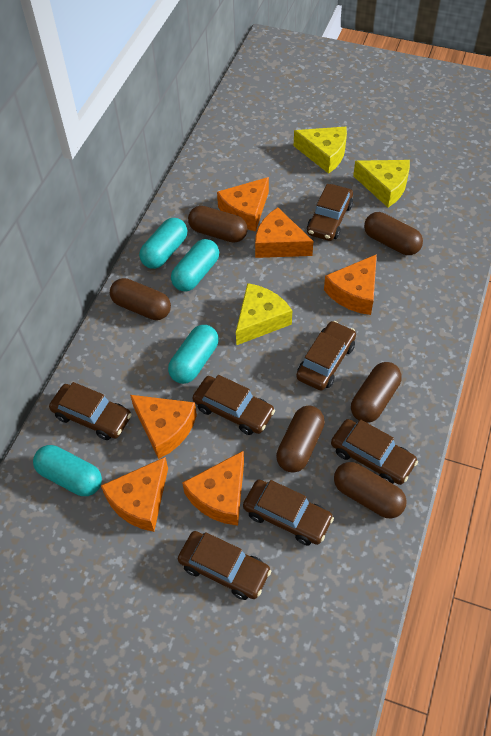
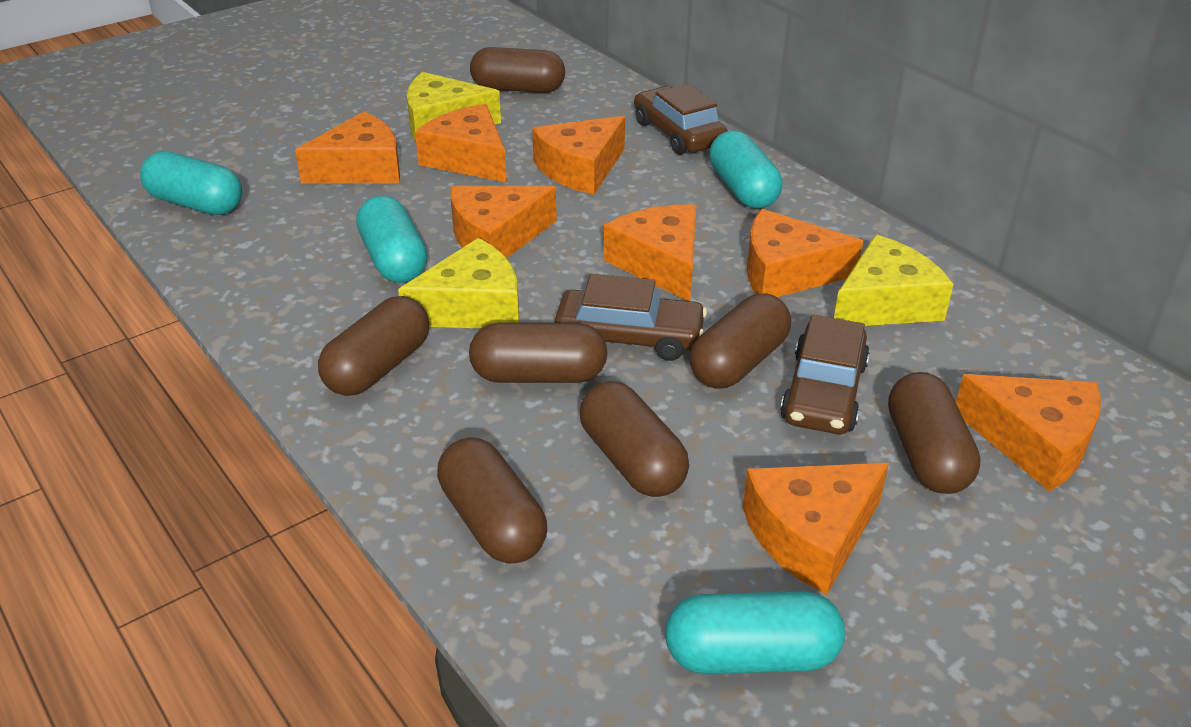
brown capsule: 6 -> 7
brown car: 7 -> 3
orange cheese: 6 -> 8

